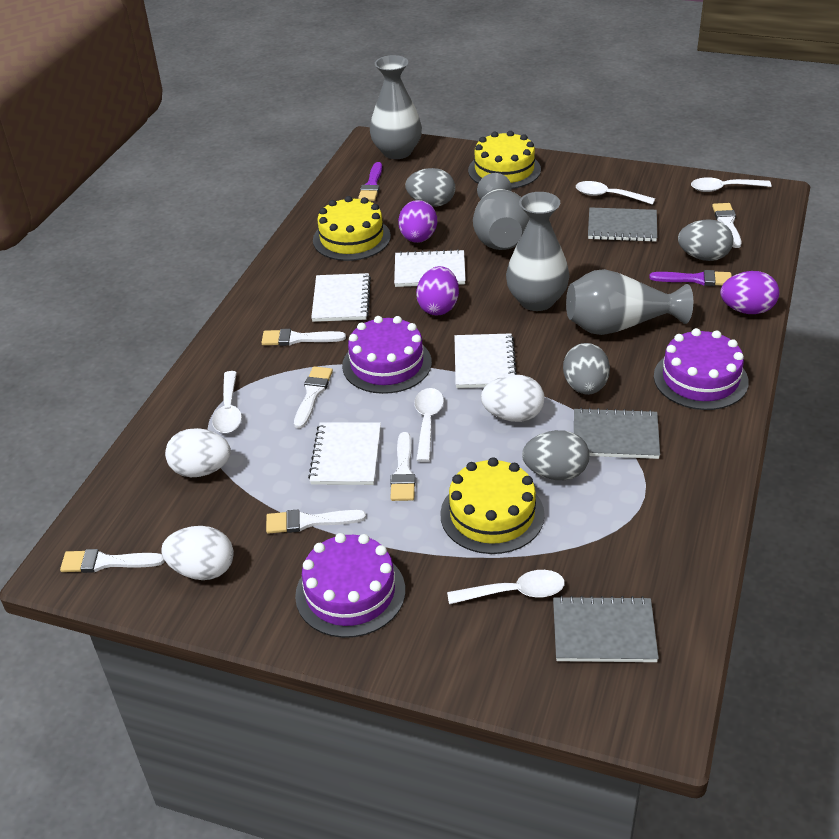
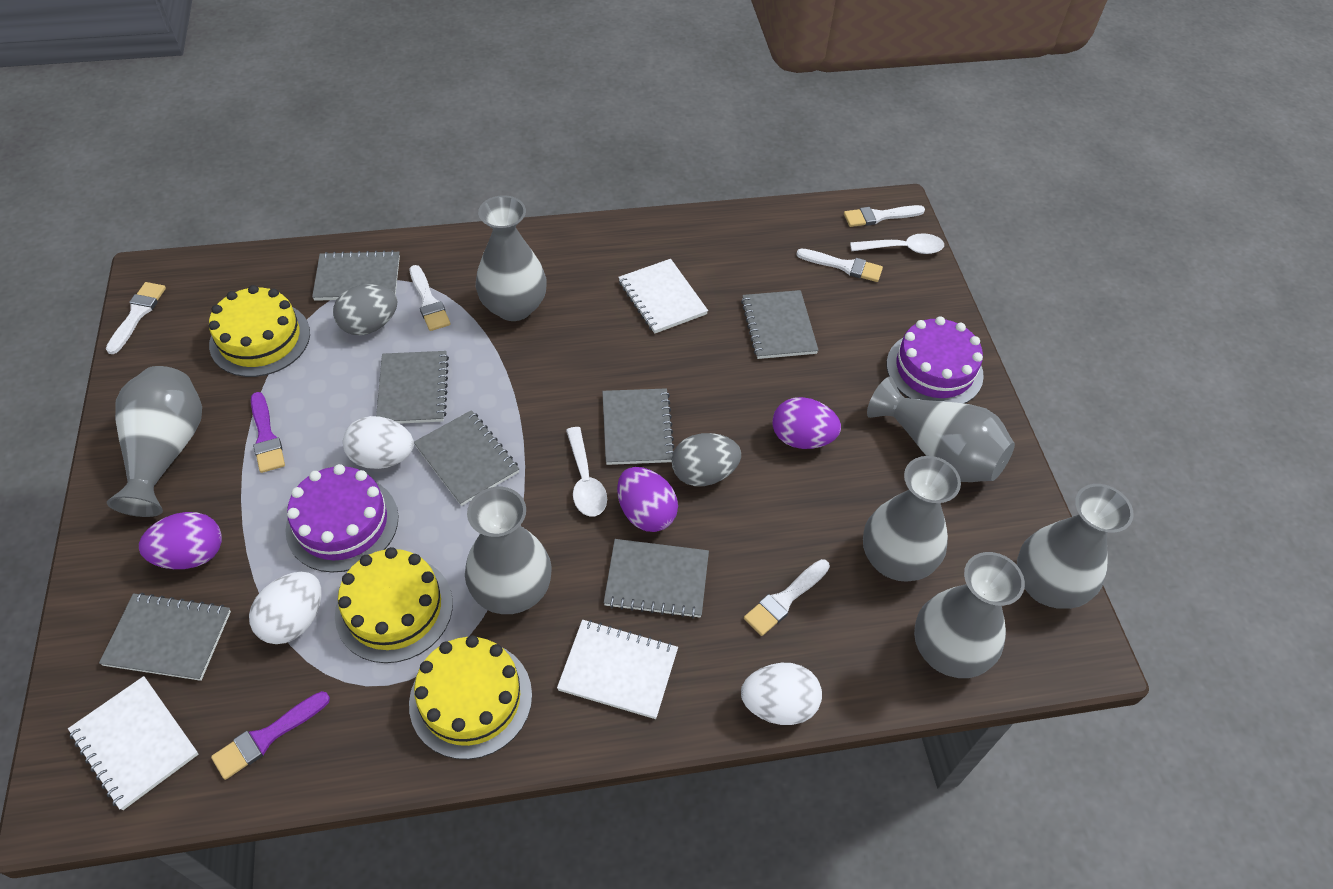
grey egg: 4 -> 2
grey notebook: 3 -> 7
grey vase: 4 -> 7
purple cake: 3 -> 2
white brush: 6 -> 5
white notebook: 4 -> 3
white spoon: 5 -> 2

